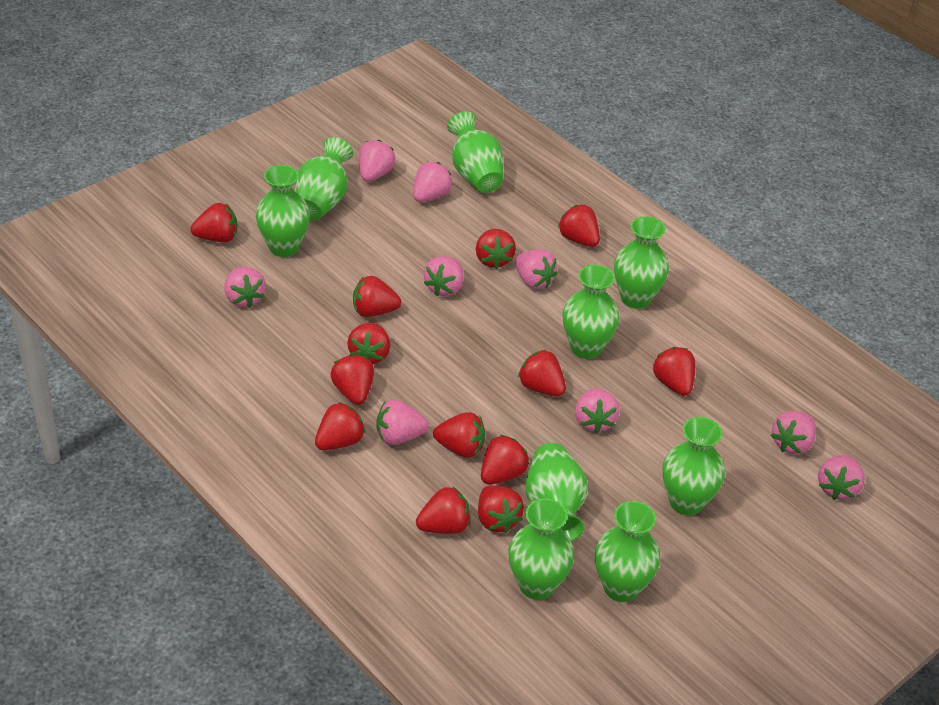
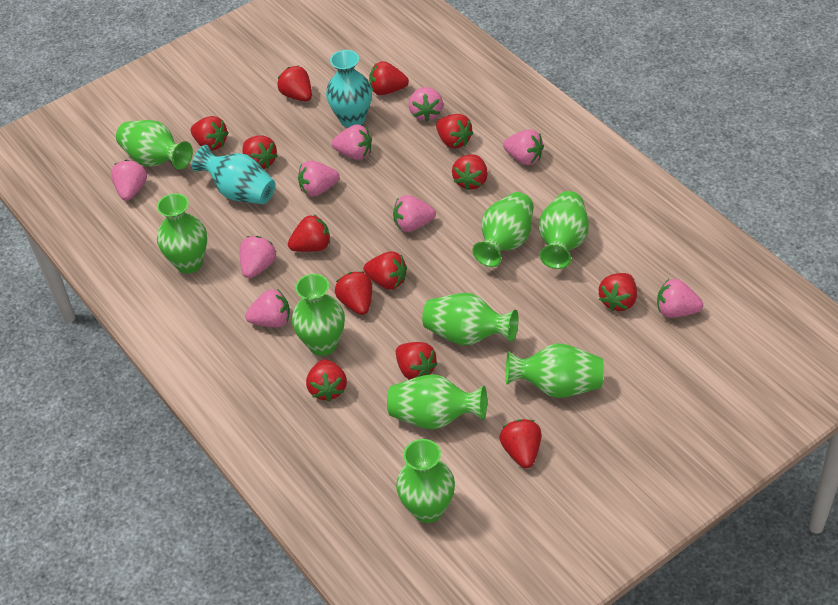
turquoise vase: 0 -> 2

